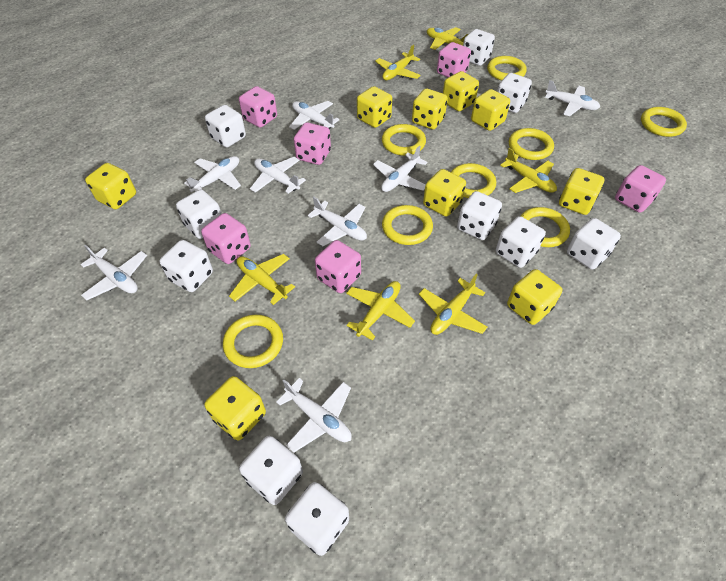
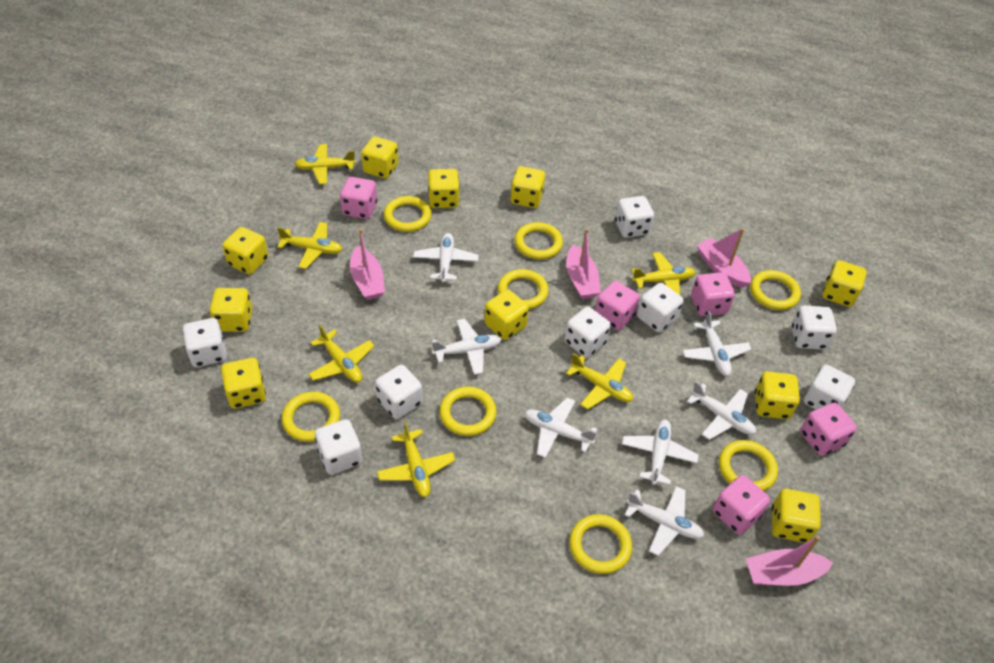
pink boat: 0 -> 4
pink dice: 6 -> 5
white dice: 10 -> 8
white plane: 8 -> 7
yellow dice: 9 -> 10

